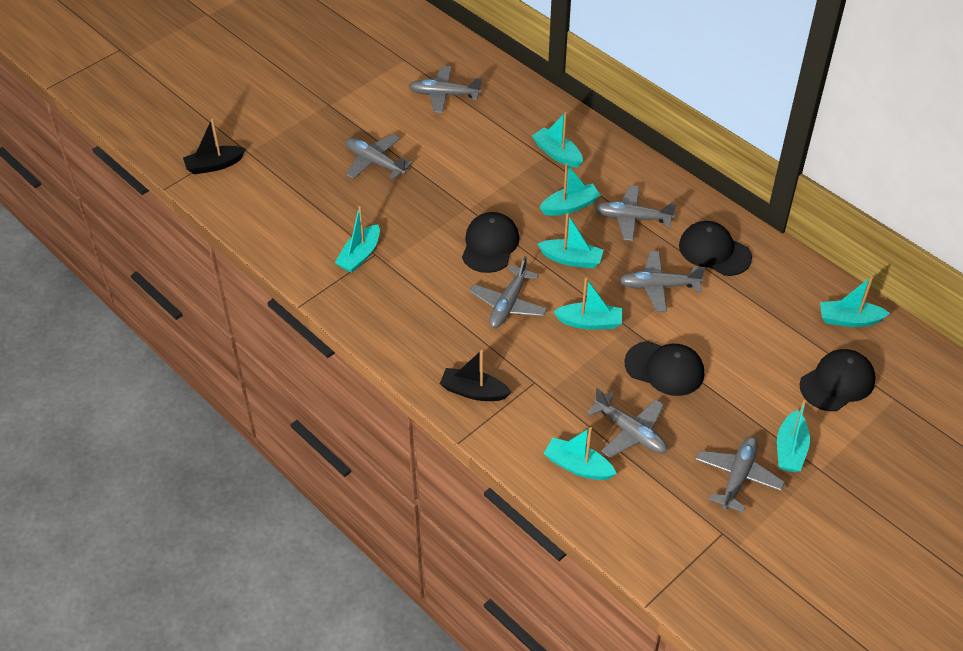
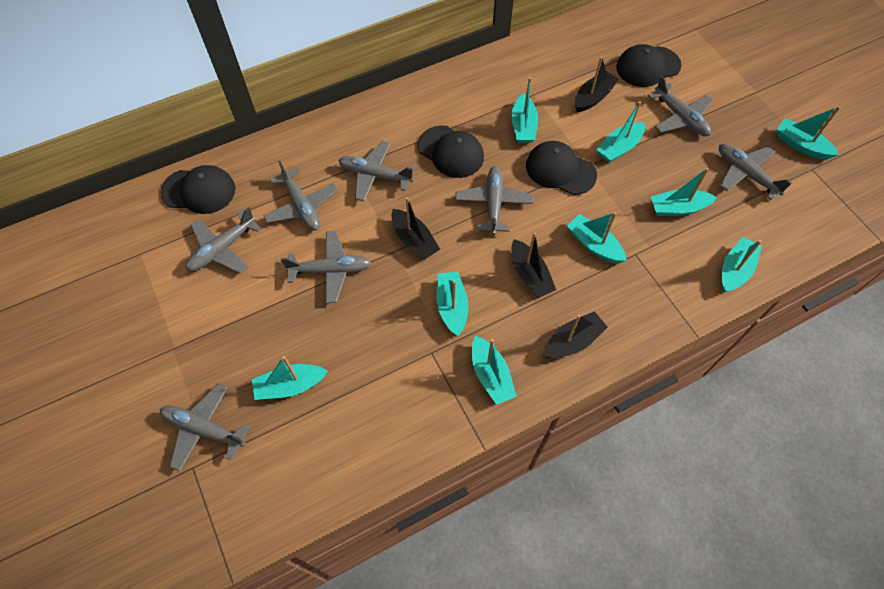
black boat: 2 -> 4
grey plane: 7 -> 8
turquoise boat: 8 -> 9

